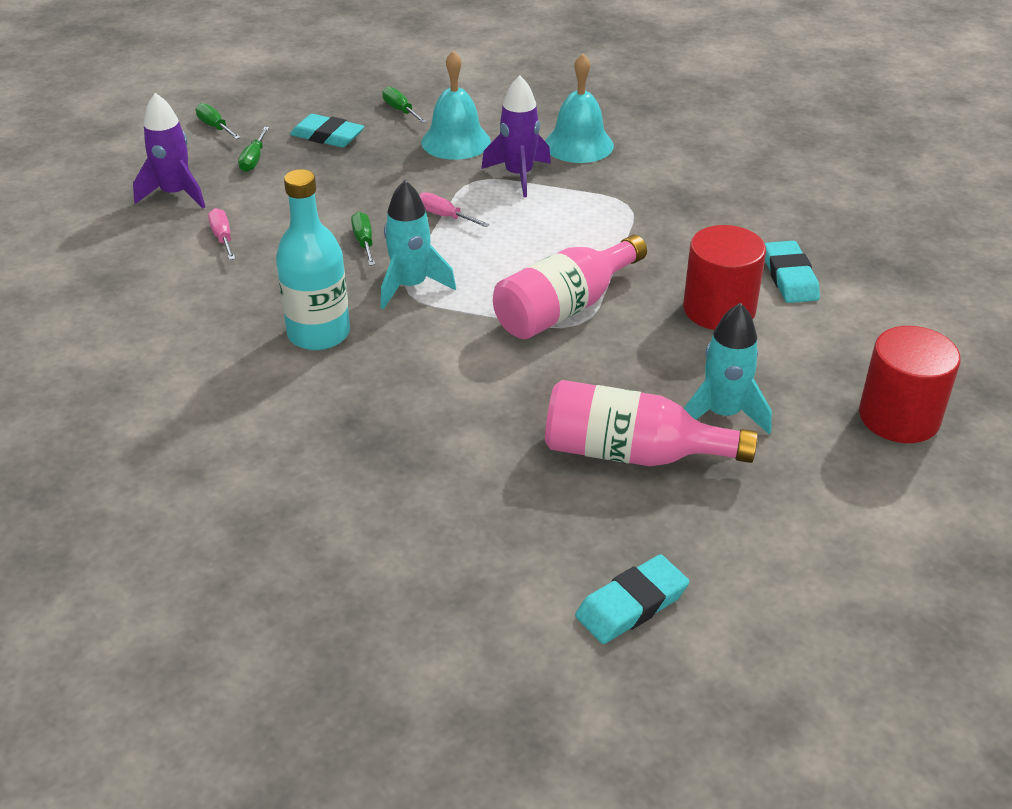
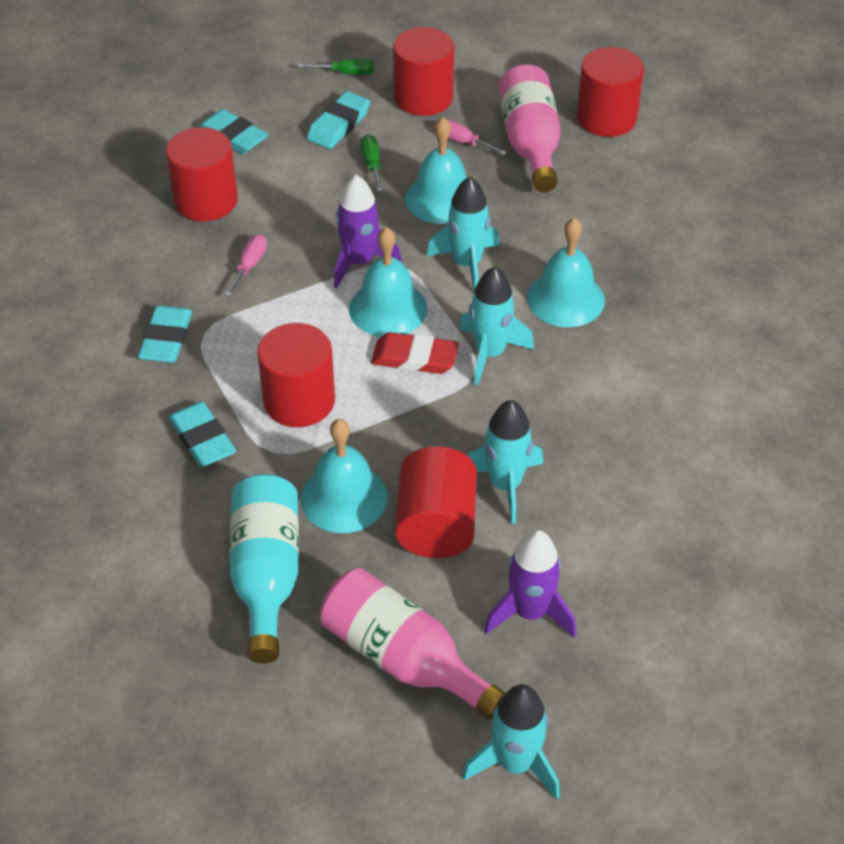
green screwdriver: 4 -> 2
red cylinder: 2 -> 5
red eraser: 0 -> 1
turquoise bell: 2 -> 4
turquoise eraser: 3 -> 4
turquoise rocket: 2 -> 4

